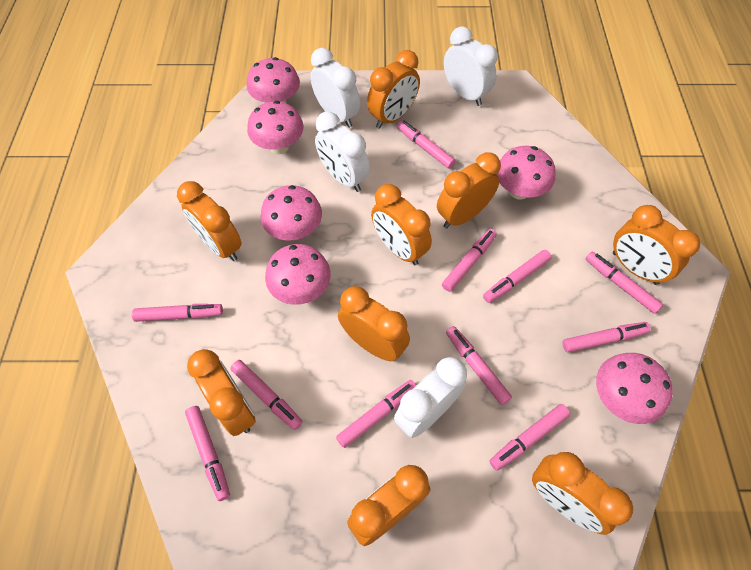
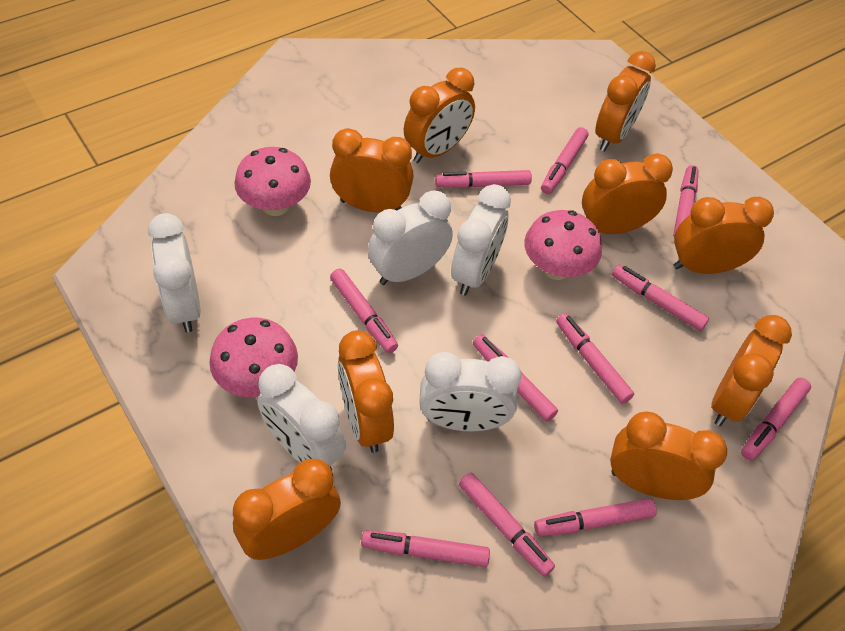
pink mushroom: 6 -> 3
white clock: 4 -> 5

